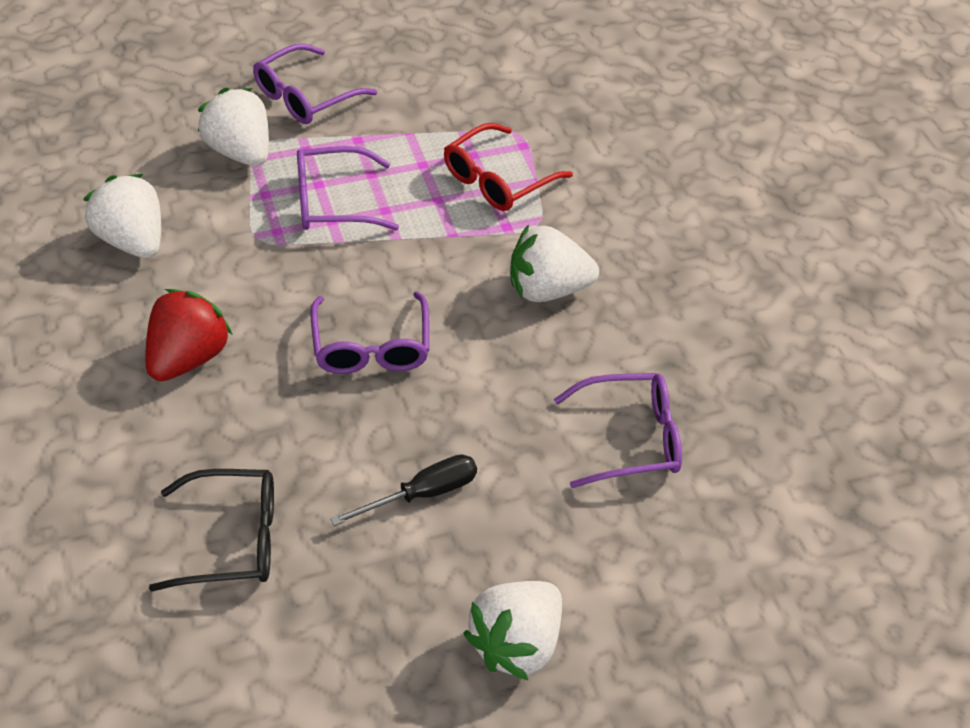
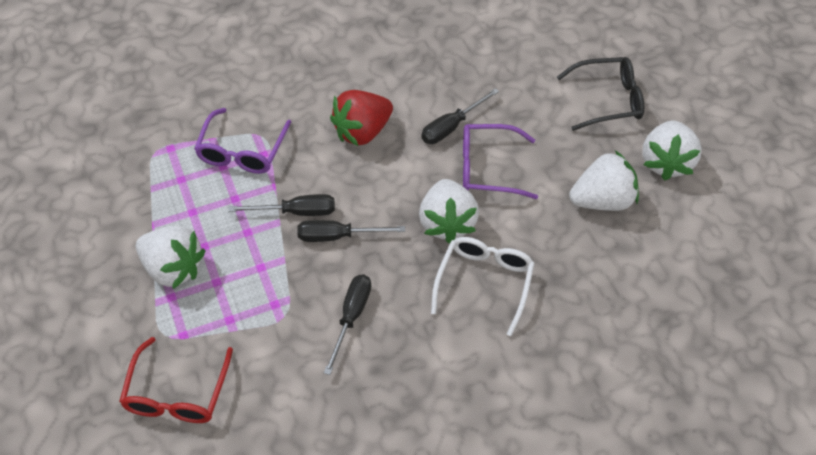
black screwdriver: 1 -> 4
purple glasses: 4 -> 2
white glasses: 0 -> 1

